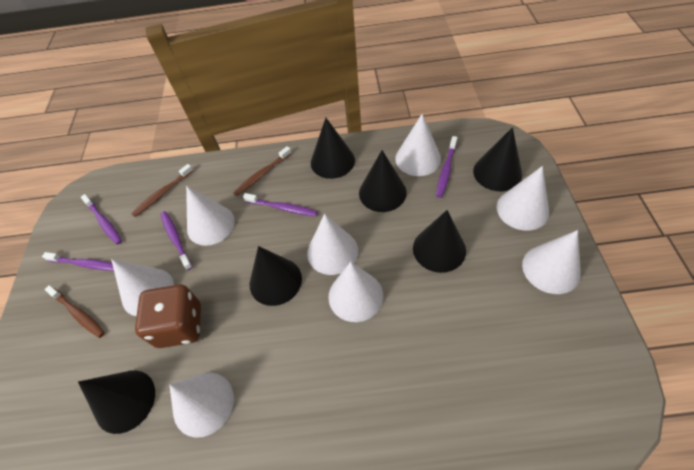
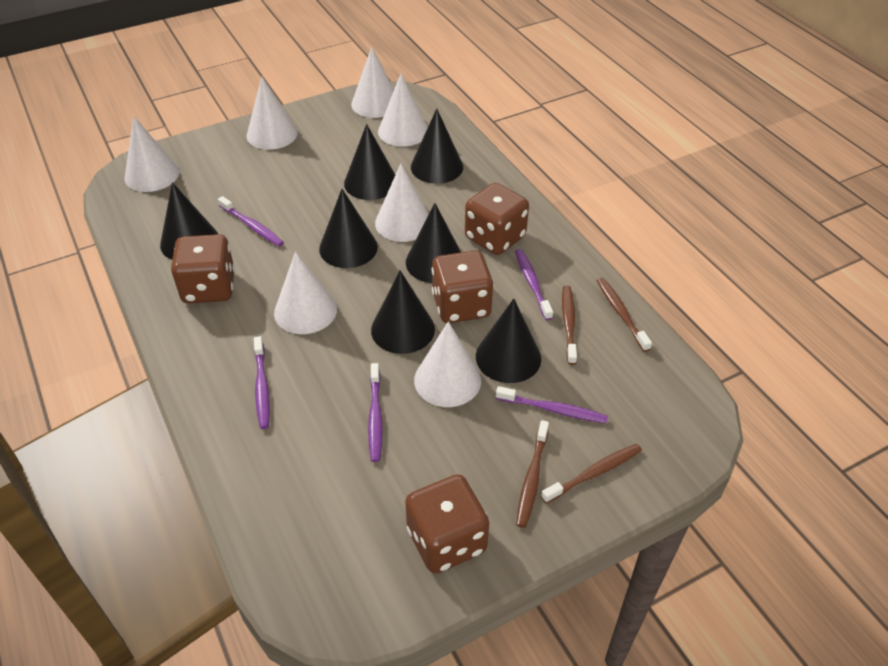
black cone: 6 -> 7
brown dice: 1 -> 4
brown toothbrush: 3 -> 4
white cone: 8 -> 7

